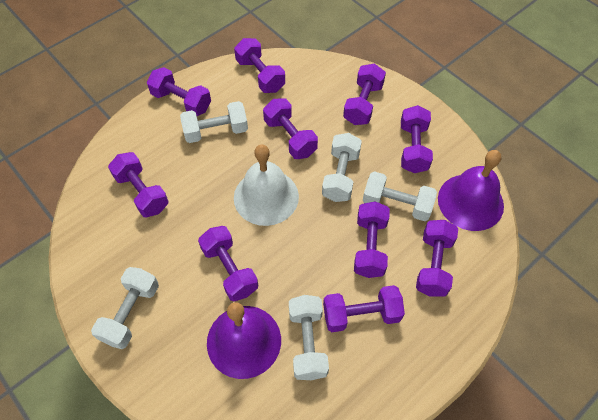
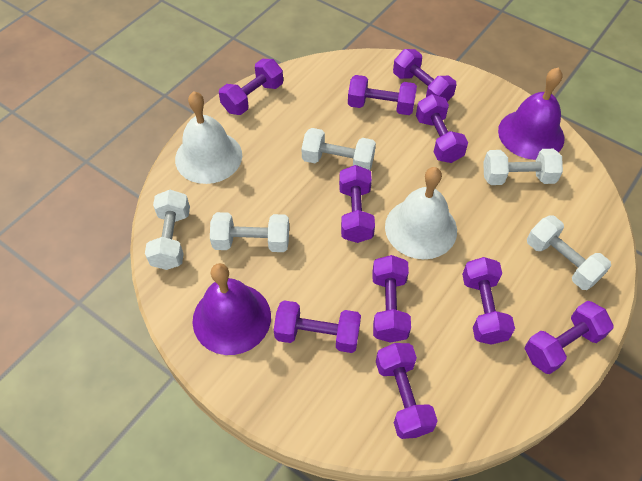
white bell: 1 -> 2

